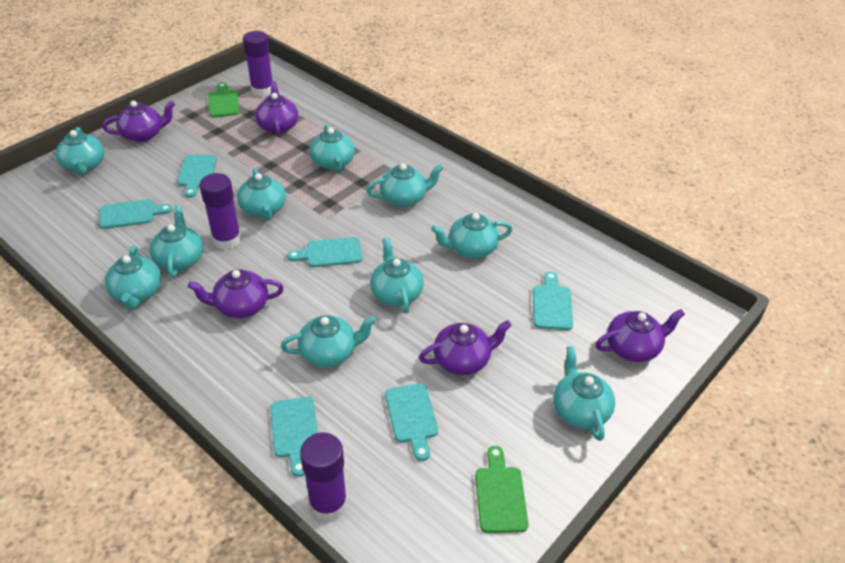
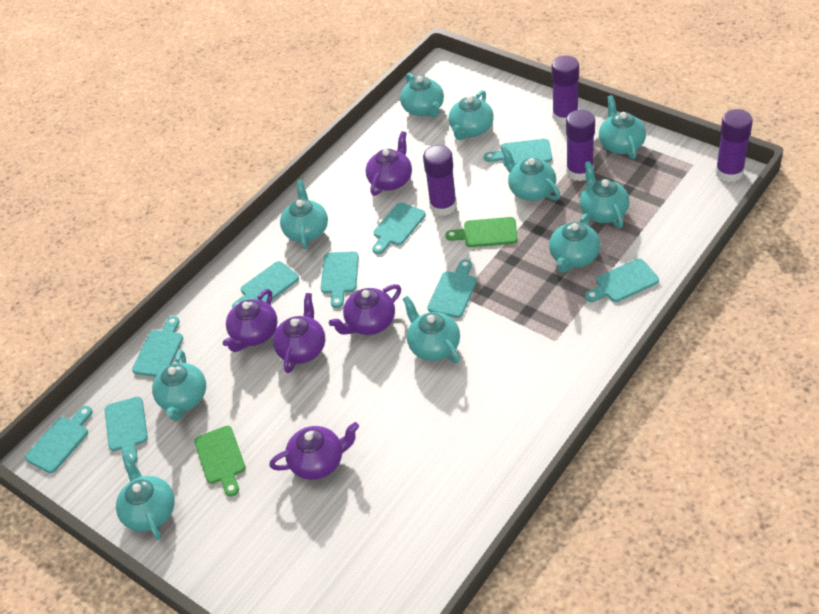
purple glue stick: 3 -> 4
turquoise cutting board: 6 -> 9

